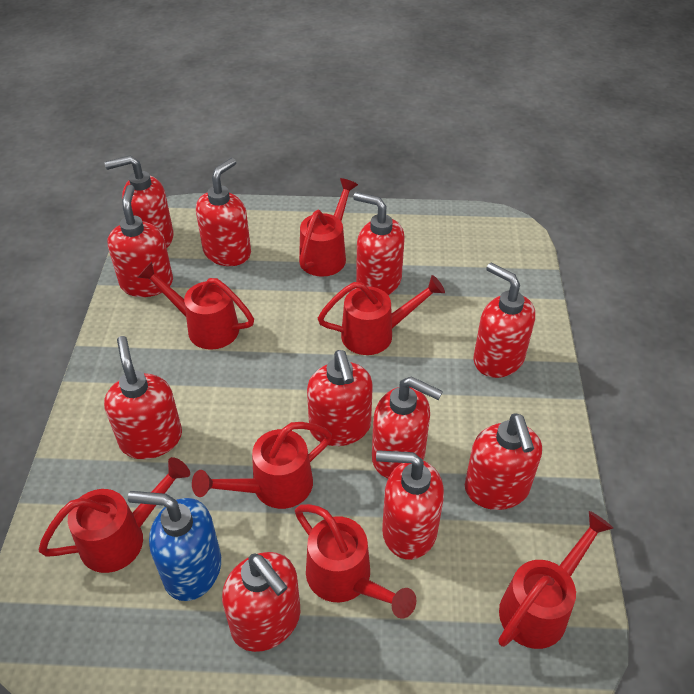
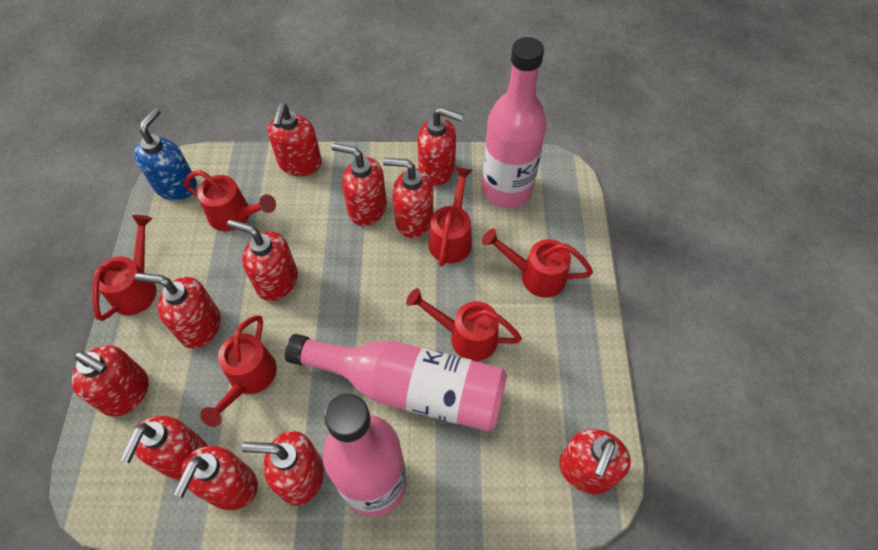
pink bottle: 0 -> 3
red watering can: 7 -> 6

